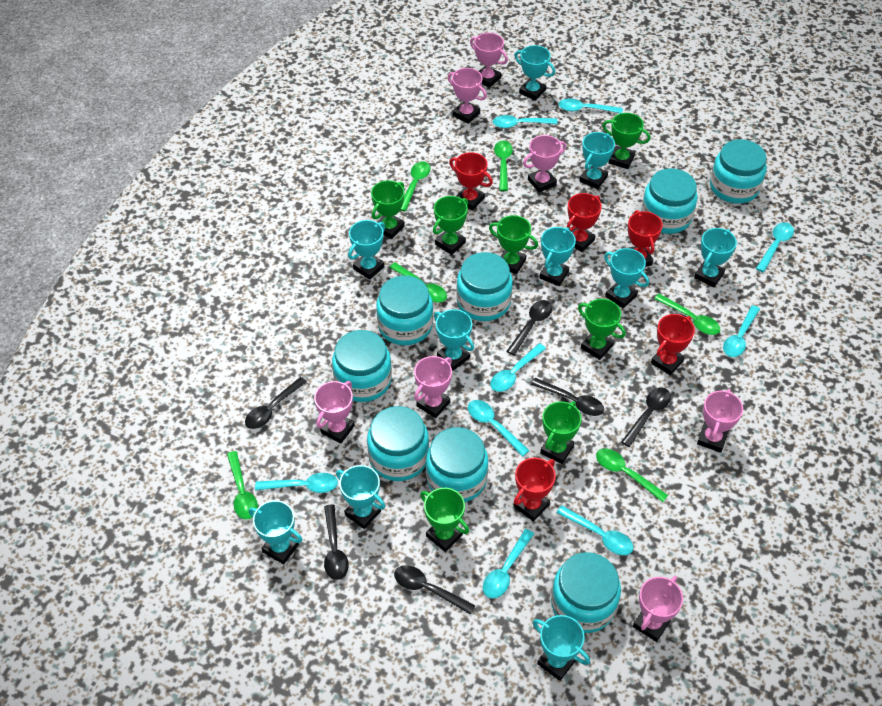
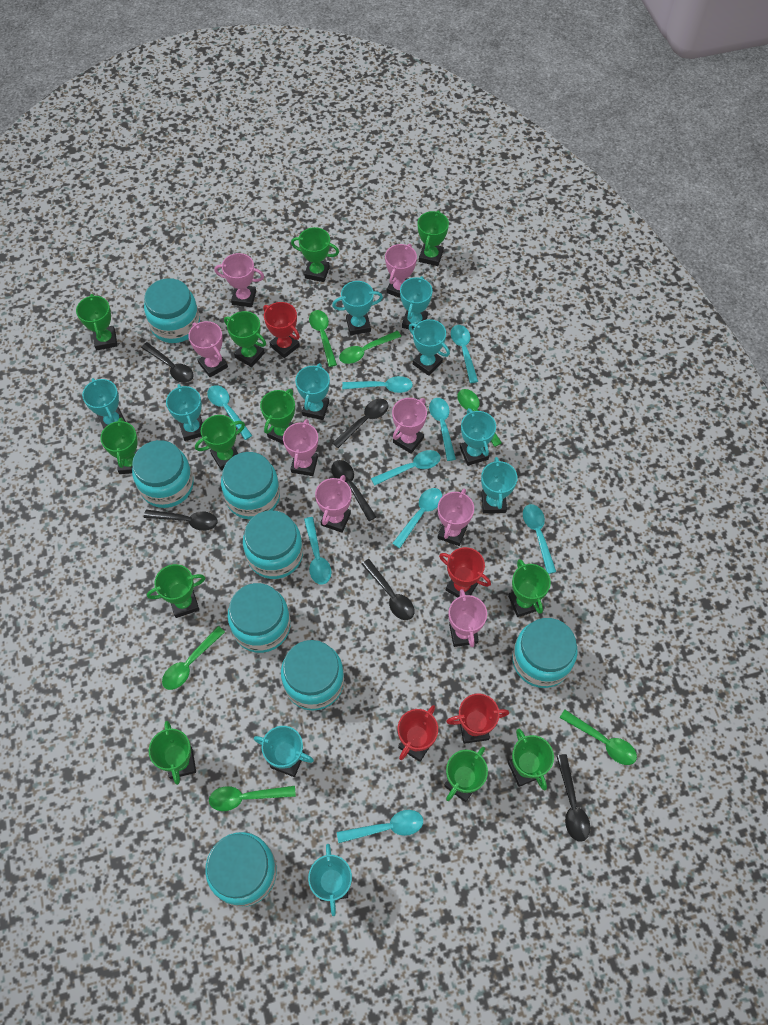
green trophy: 7 -> 12
pink trophy: 7 -> 8
red trophy: 5 -> 4

